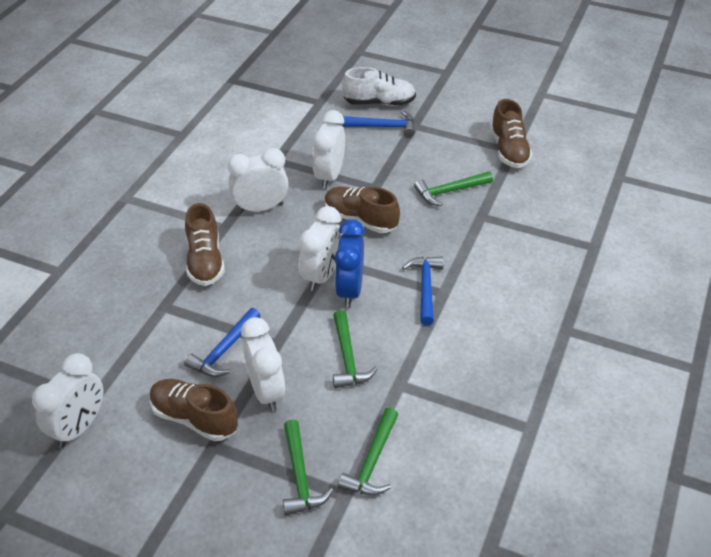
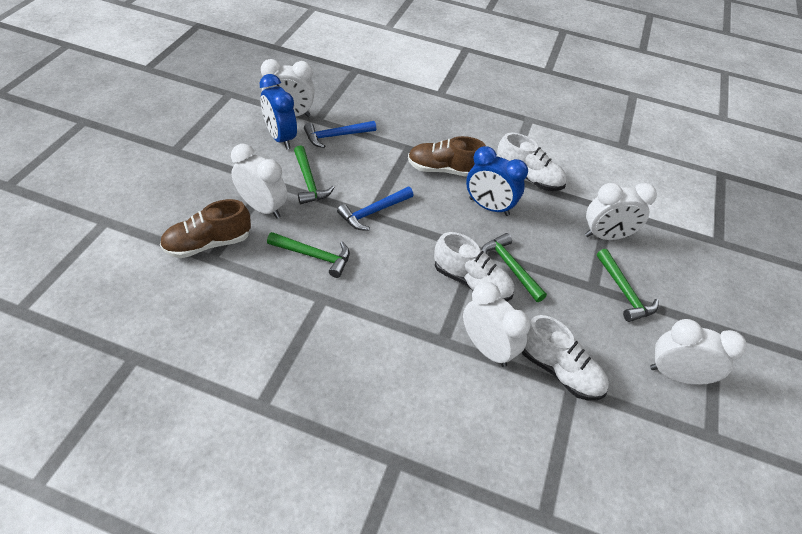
blue clock: 1 -> 2
blue hammer: 3 -> 2
brown shoe: 4 -> 2
white shoe: 1 -> 3

